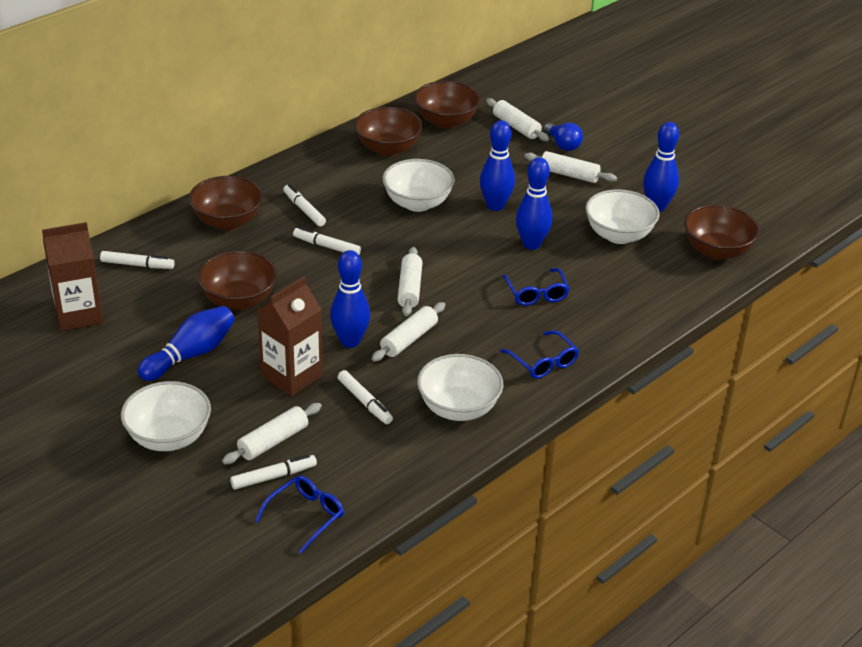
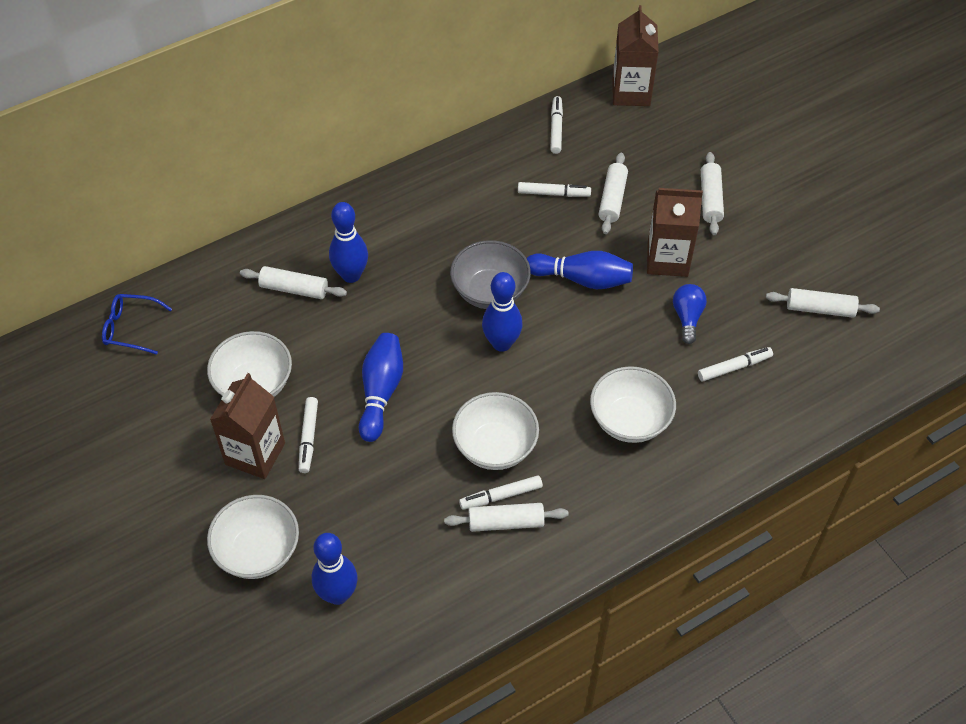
blue glasses: 3 -> 1
brown bowl: 5 -> 0
brown carton: 2 -> 3
grey bowl: 0 -> 1

